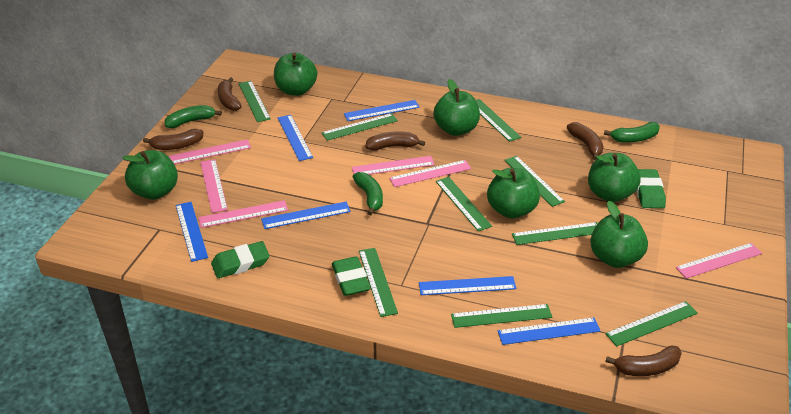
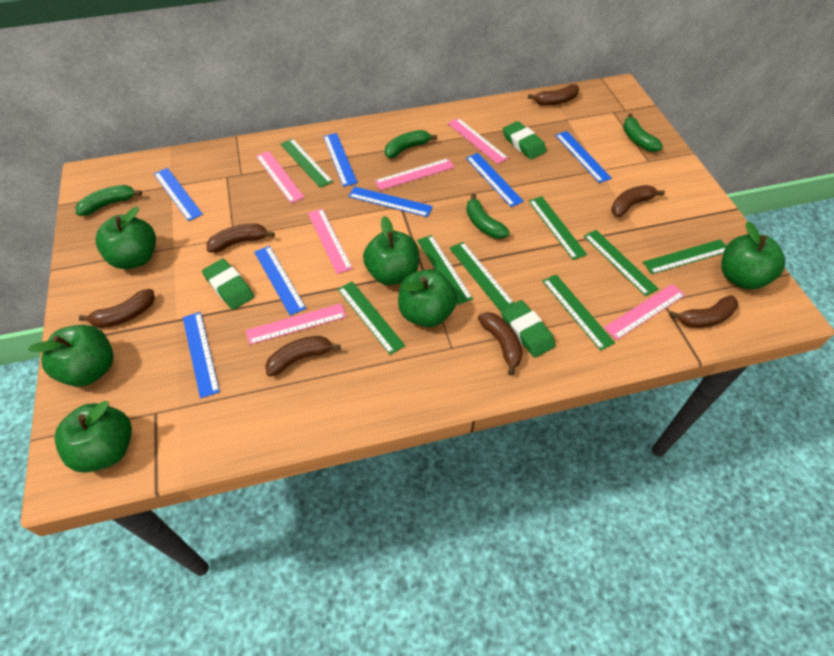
blue ruler: 6 -> 7
brown banana: 5 -> 7
green banana: 3 -> 4
green ruler: 9 -> 8

